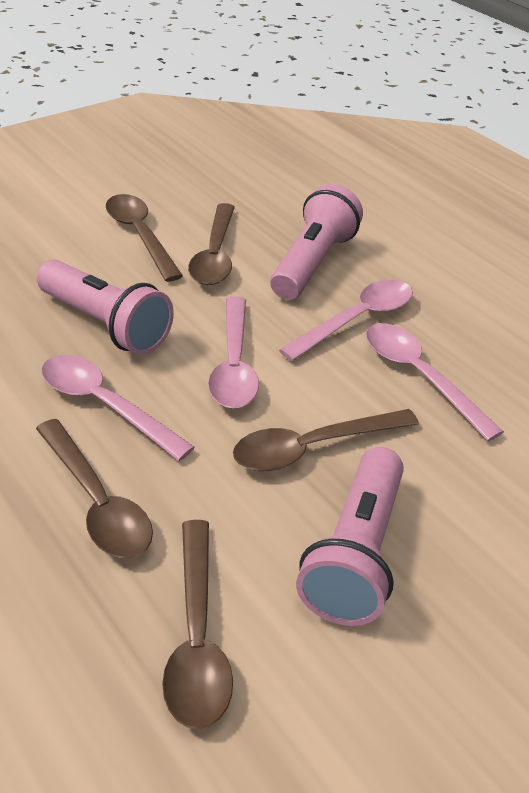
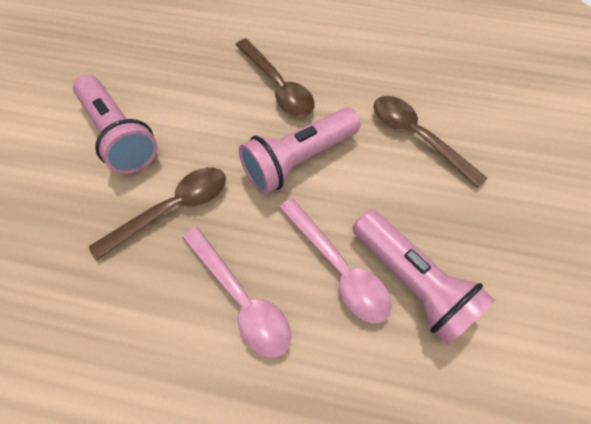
brown spoon: 5 -> 3
pink spoon: 4 -> 2

